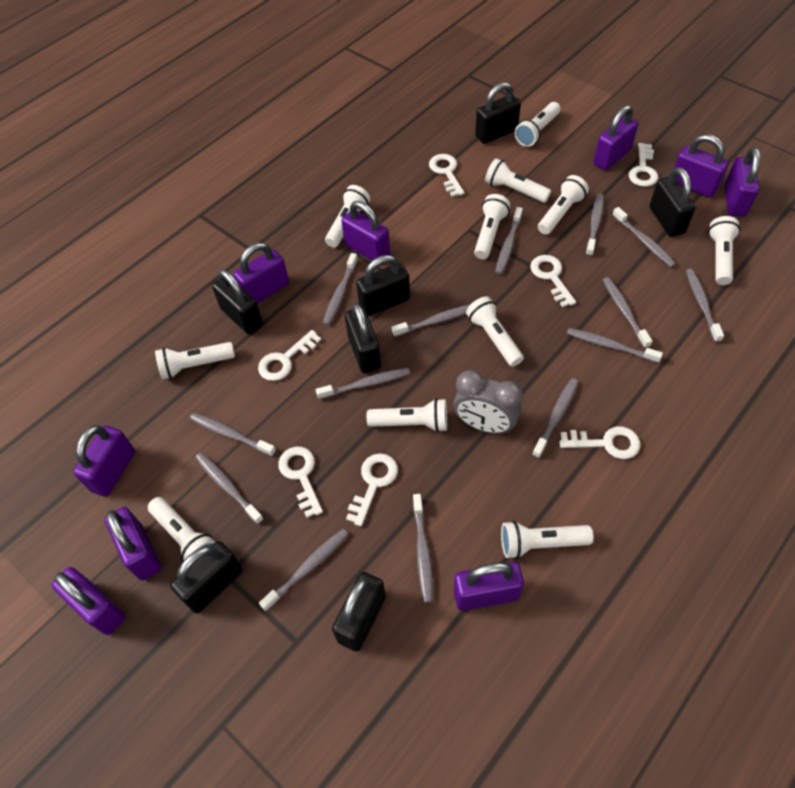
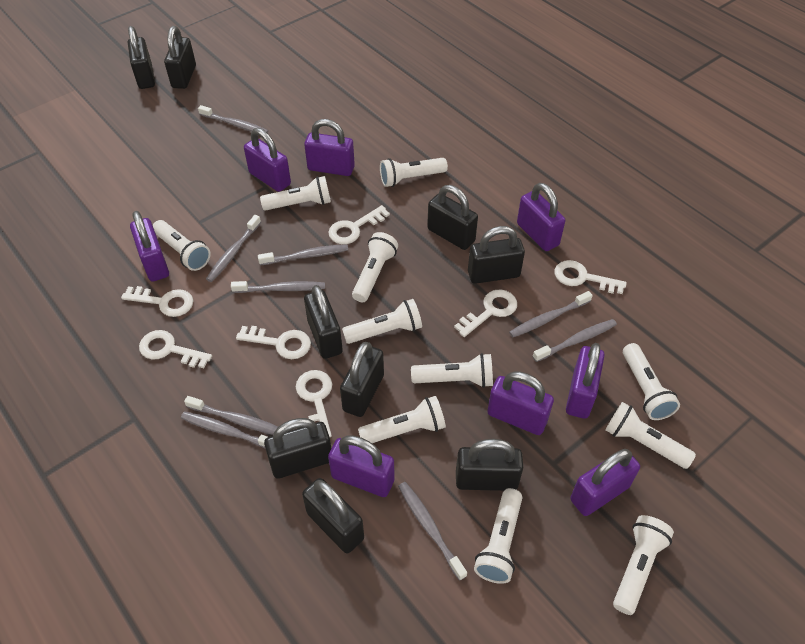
black padlock: 7 -> 9
grey clock: 1 -> 0
grey toothbrush: 14 -> 9
purple padlock: 9 -> 8

